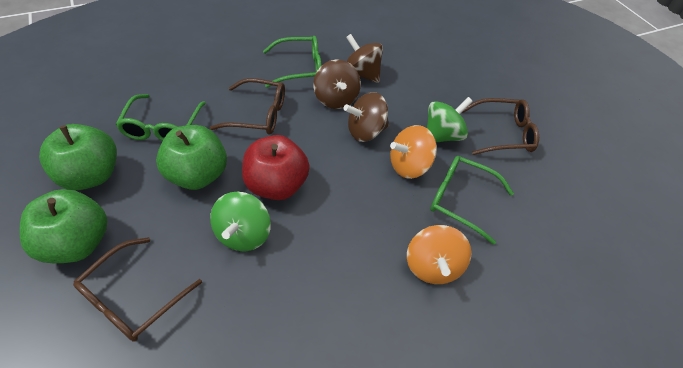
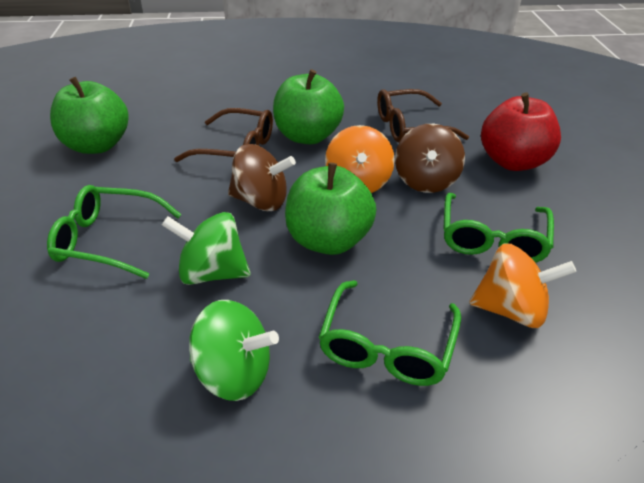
brown glasses: 3 -> 2
brown spinning top: 3 -> 2

